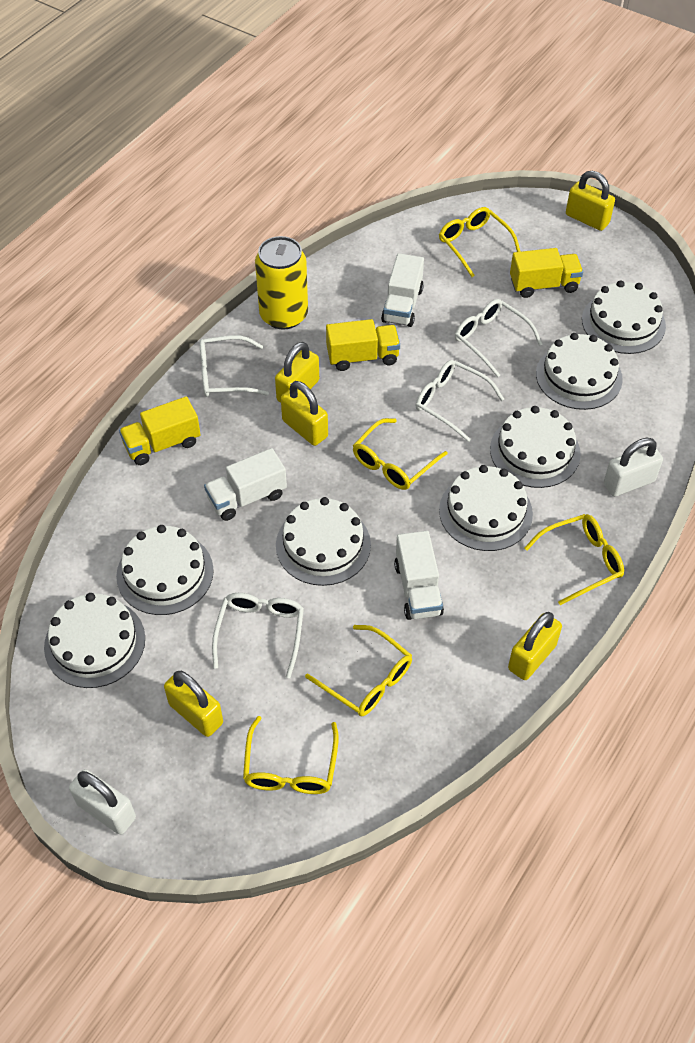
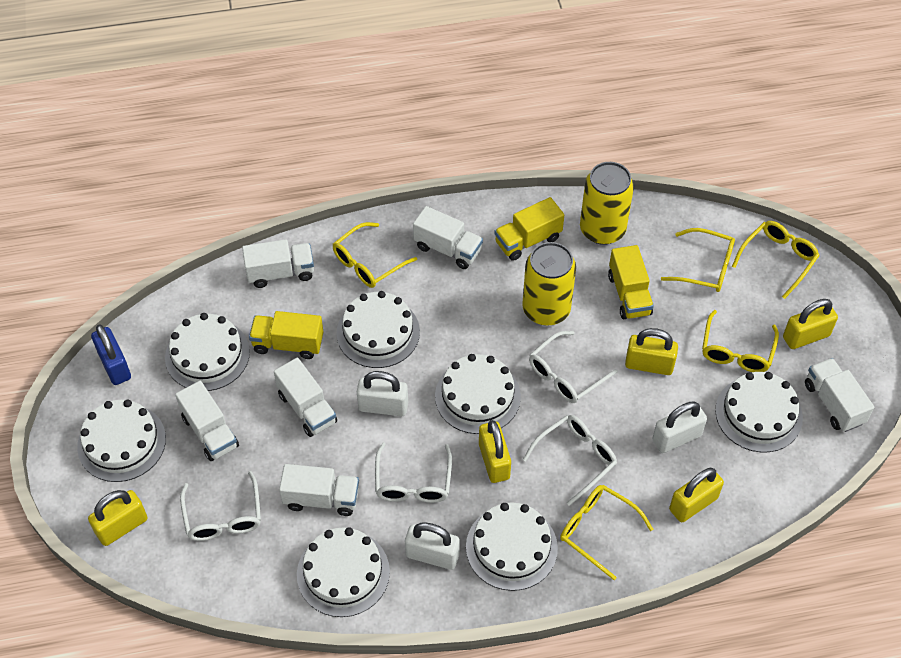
blue padlock: 0 -> 1
white padlock: 2 -> 3
white truck: 3 -> 6
yellow can: 1 -> 2

